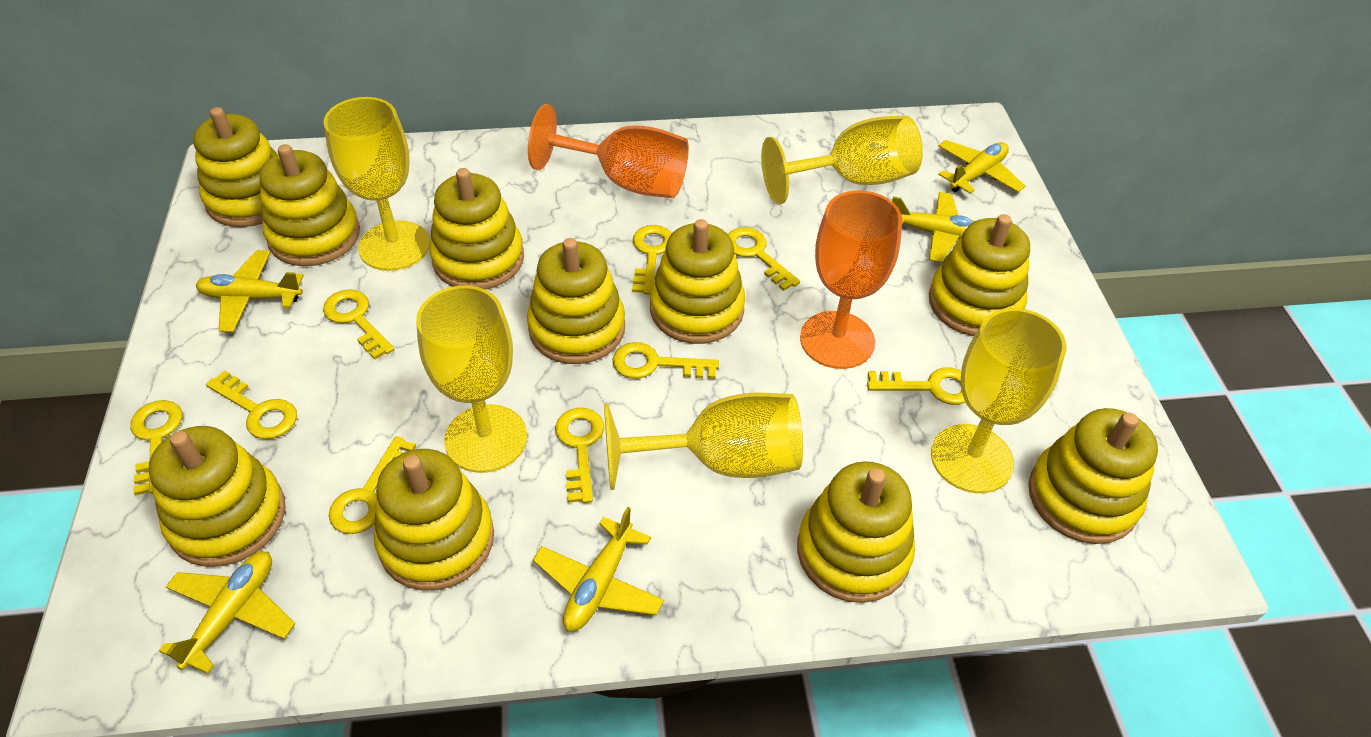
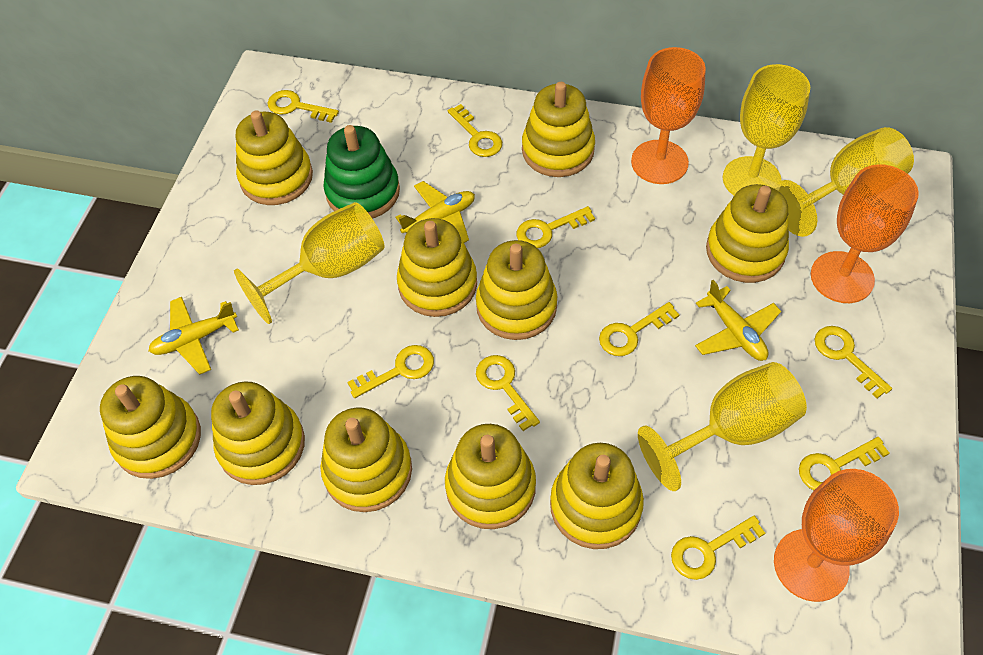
green stacking toy: 0 -> 1
orange goblet: 2 -> 3
yellow goblet: 5 -> 4
yellow plane: 5 -> 3

